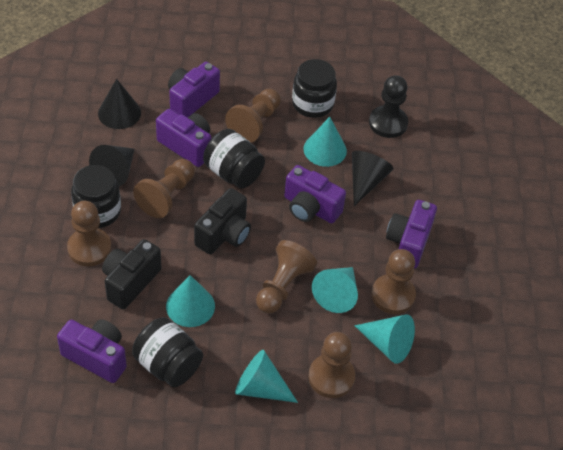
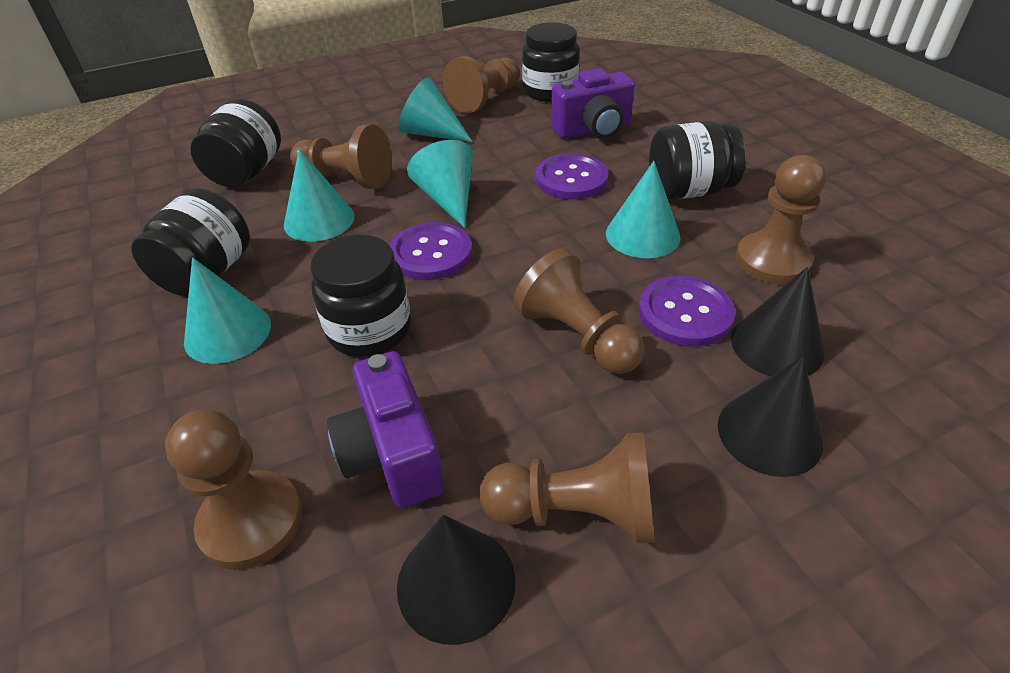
black camera: 2 -> 0
black jar: 4 -> 5
black pawn: 1 -> 0
purple button: 0 -> 3
purple camera: 5 -> 2

